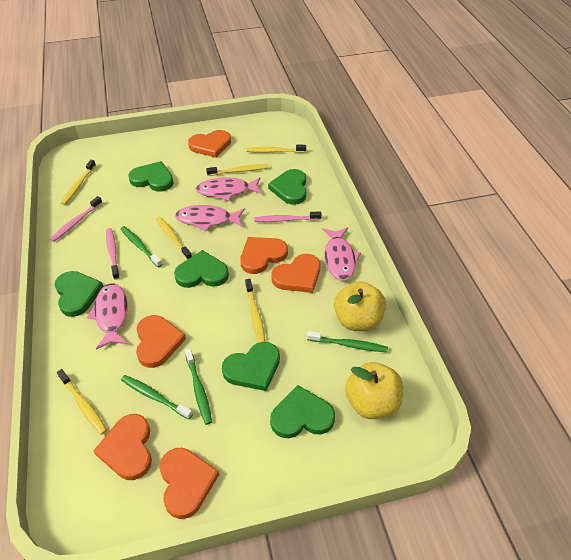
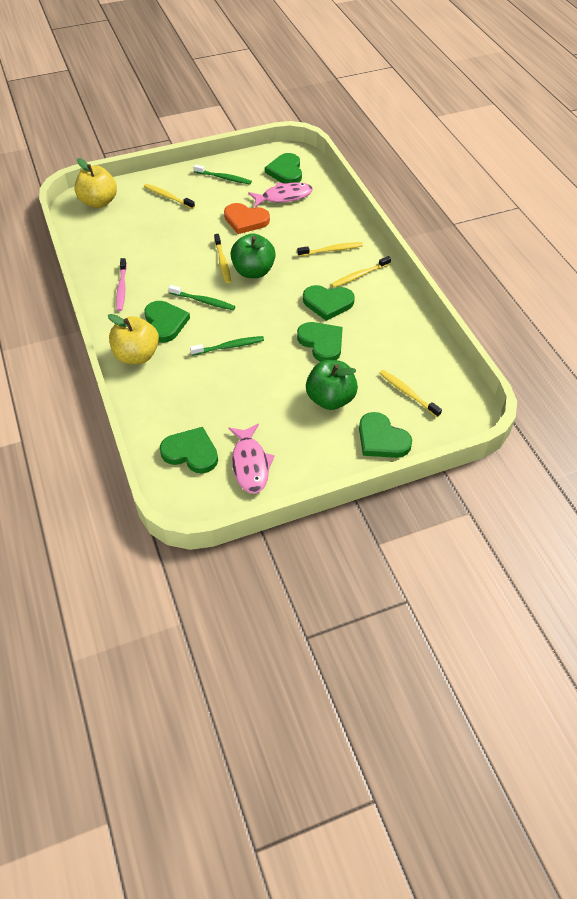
green apple: 0 -> 2
green toothbrush: 4 -> 3
orange heart: 6 -> 1
pink fish: 4 -> 2
pink toothbrush: 3 -> 1
yellow toothbrush: 6 -> 5

